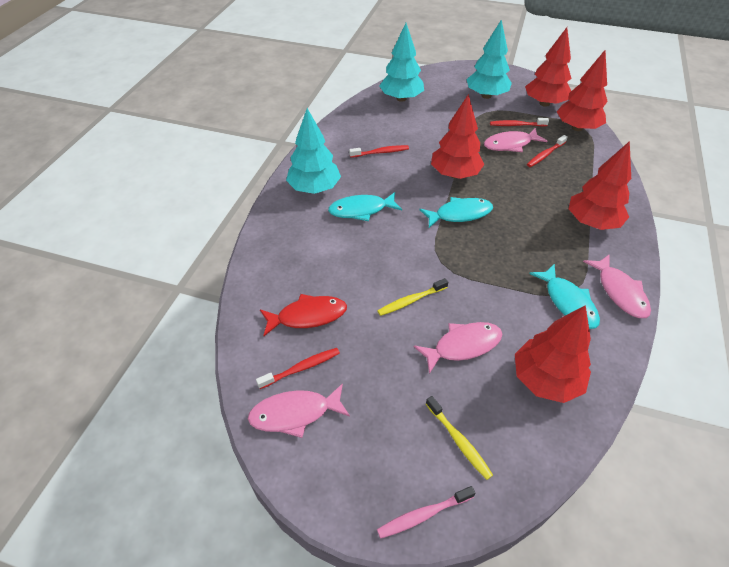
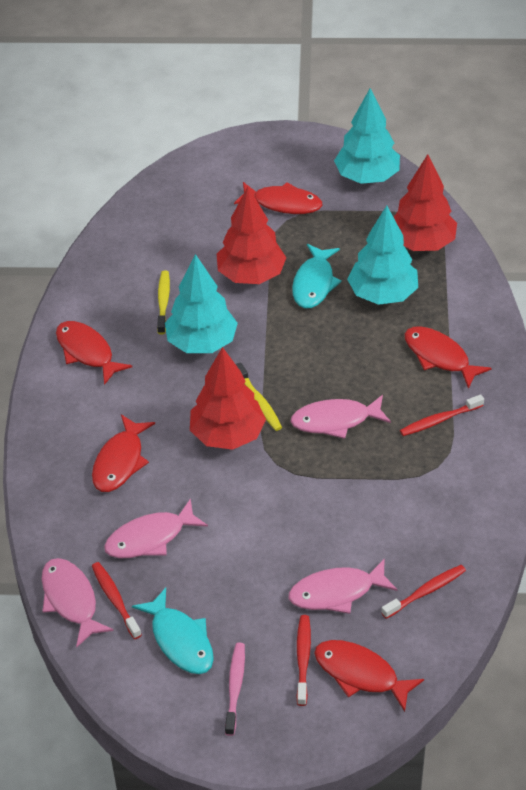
red fish: 1 -> 5
red tree: 5 -> 3
turquoise fish: 3 -> 2

